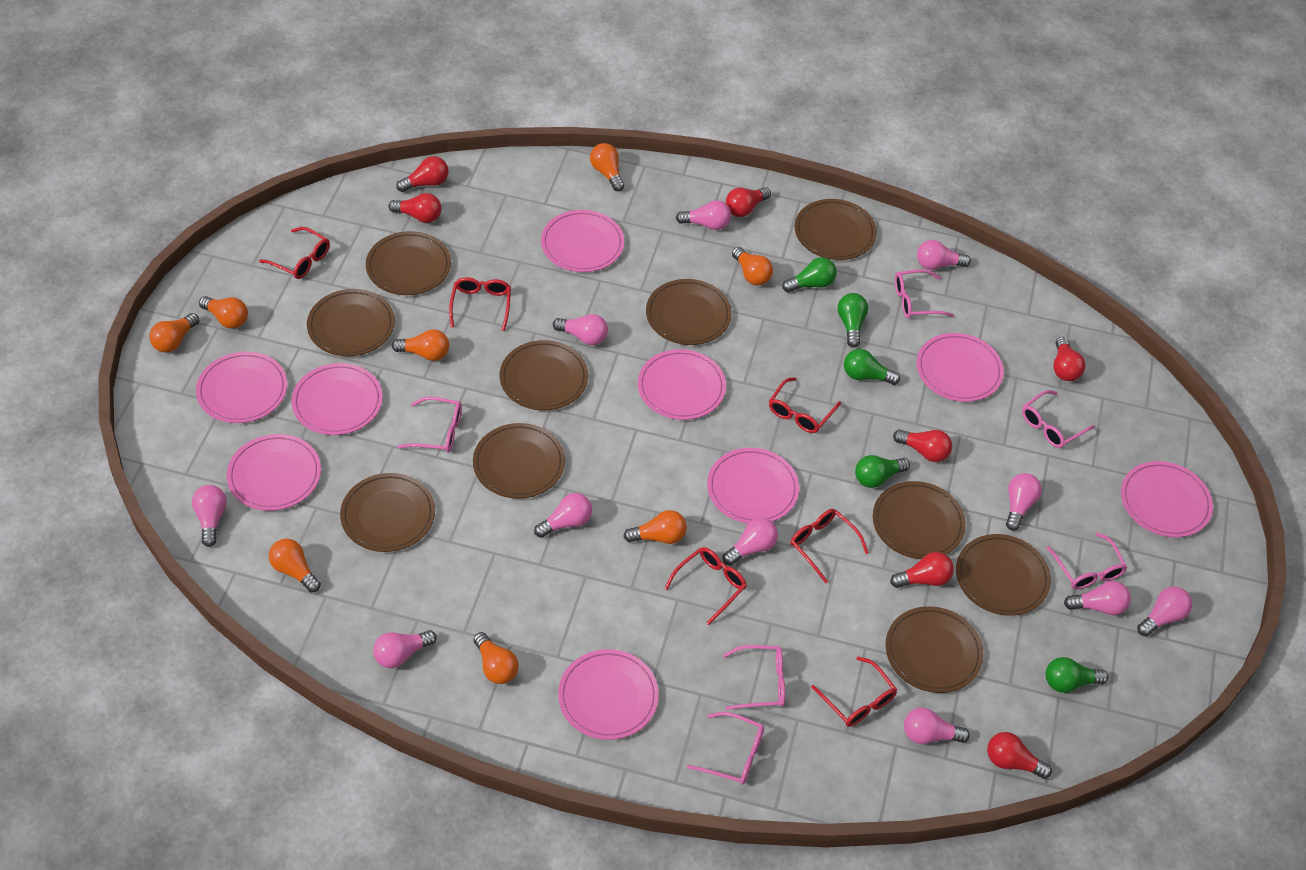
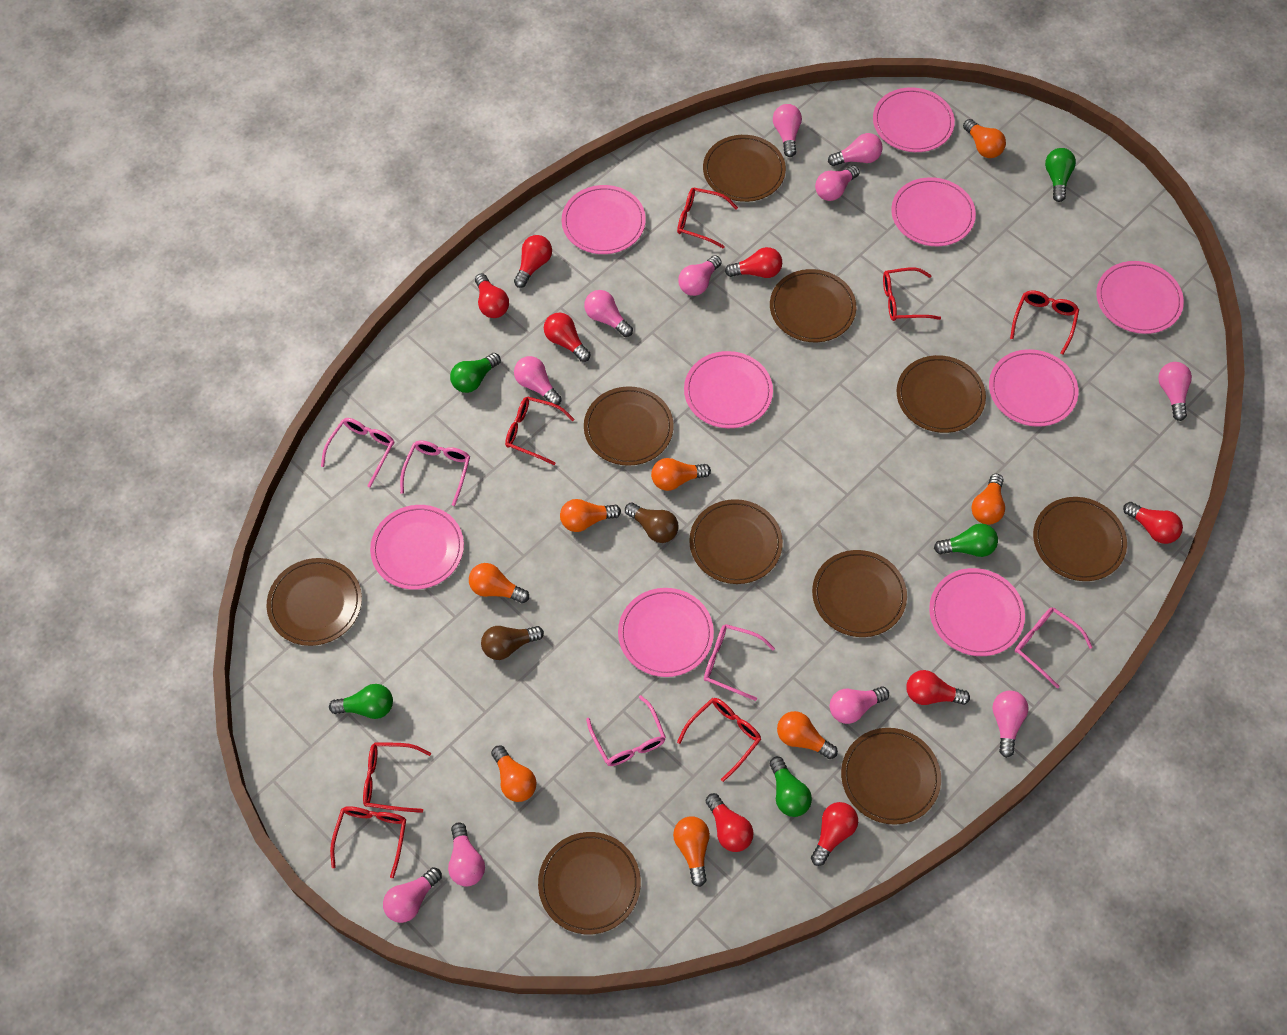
brown light bulb: 0 -> 2
pink glasses: 6 -> 5
red glasses: 6 -> 7
red light bulb: 7 -> 8

